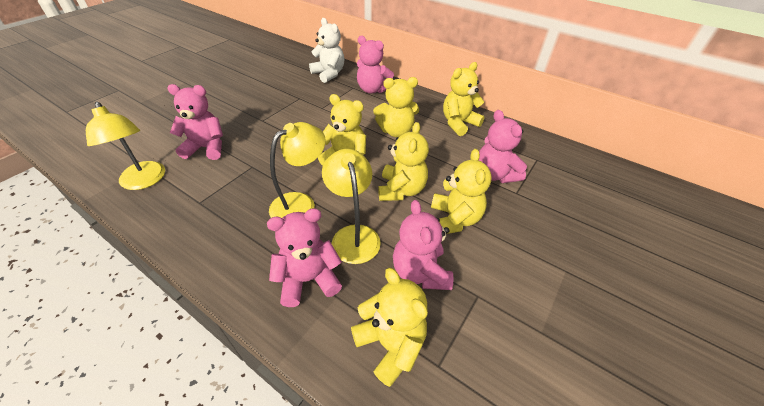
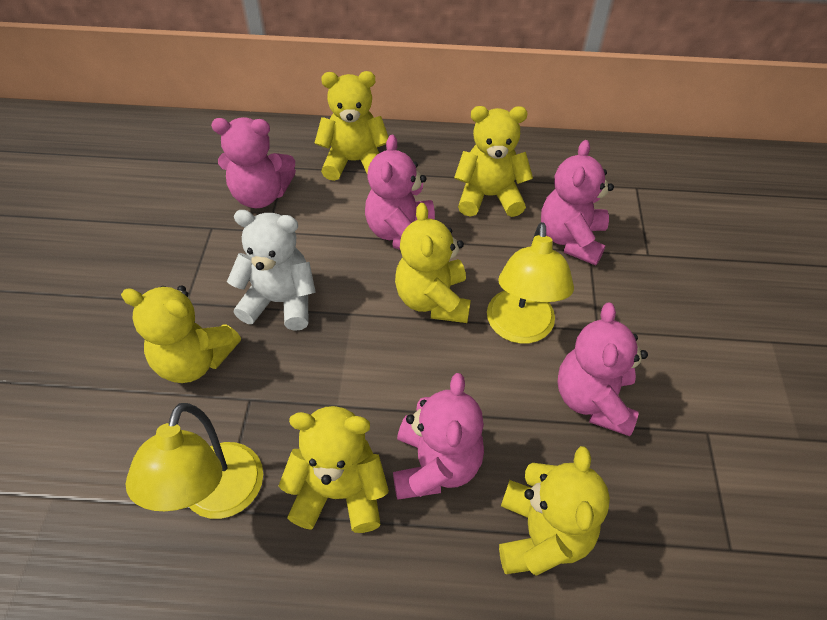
yellow lamp: 3 -> 2

